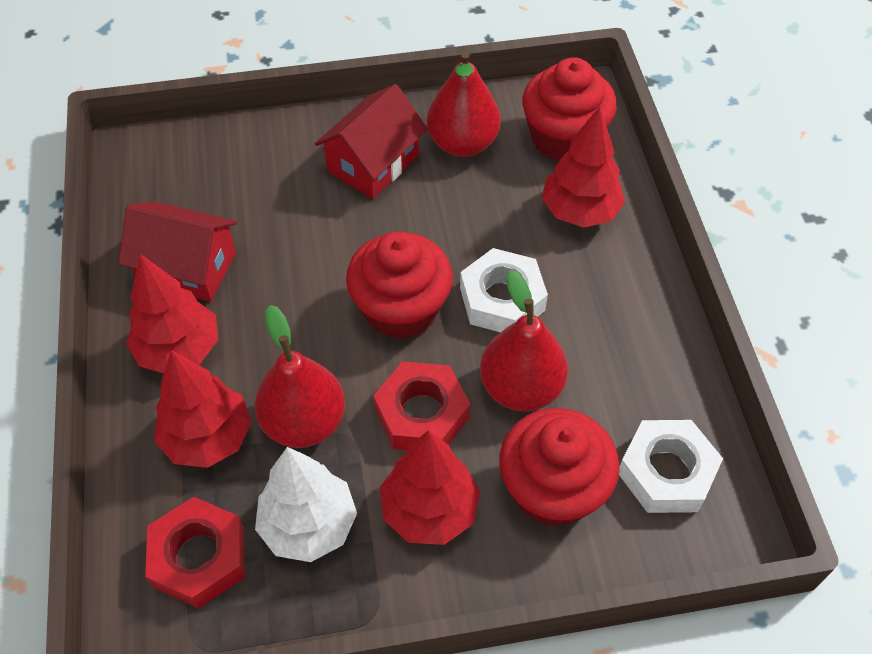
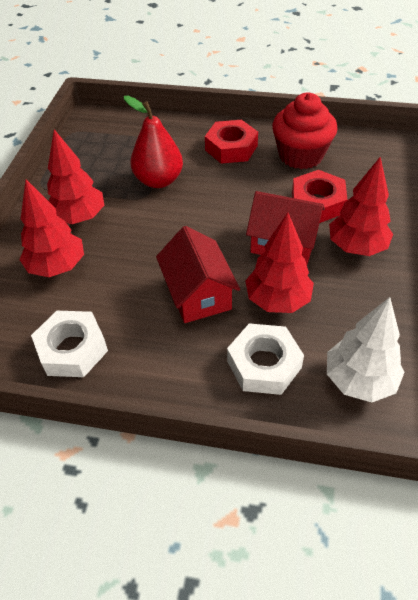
red cupcake: 3 -> 1
red pear: 3 -> 1

